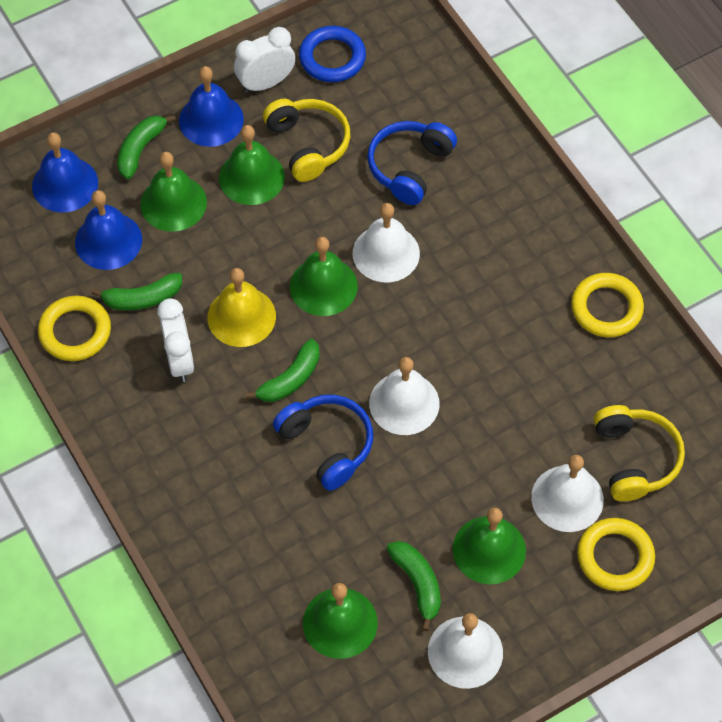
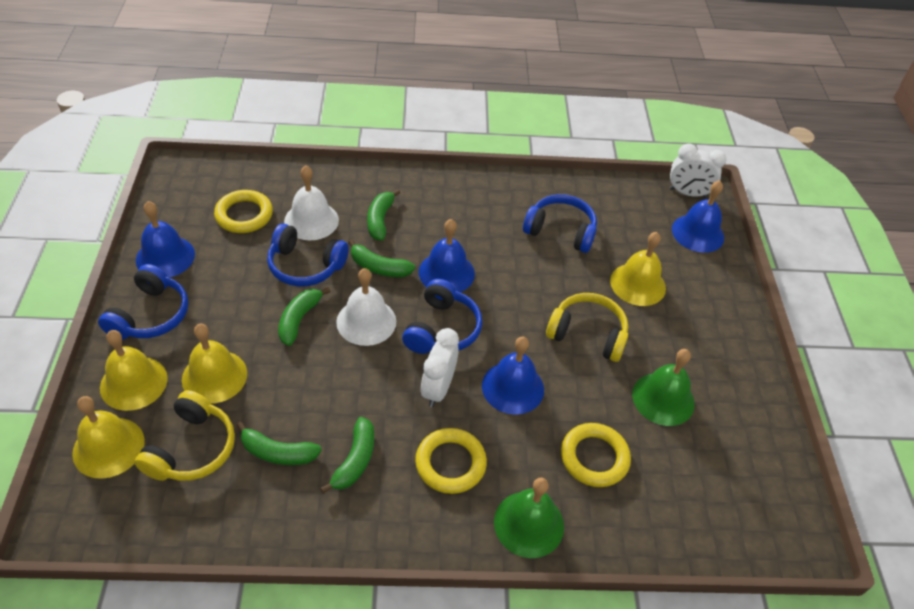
blue bell: 3 -> 4
blue headphones: 2 -> 4
blue ring: 1 -> 0
green banana: 4 -> 5
green bell: 5 -> 2
white bell: 4 -> 2
yellow bell: 1 -> 4

